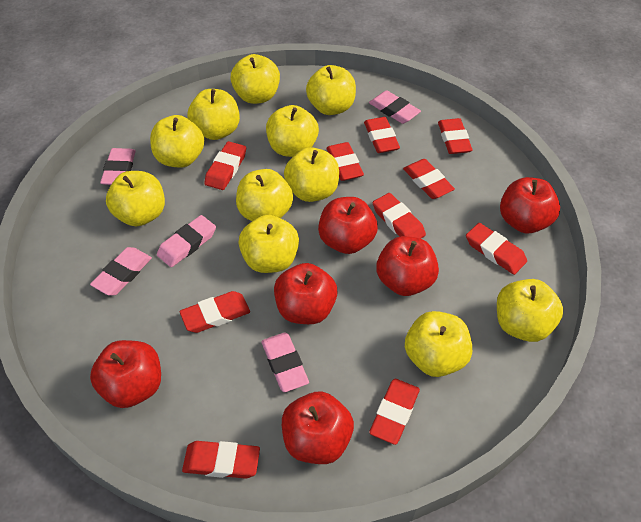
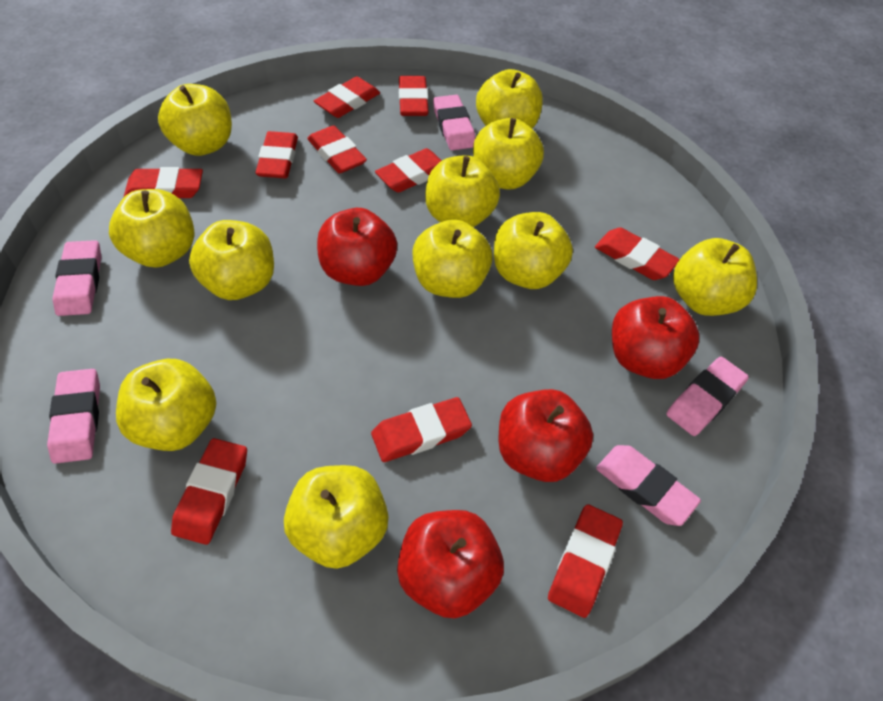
red apple: 6 -> 4

